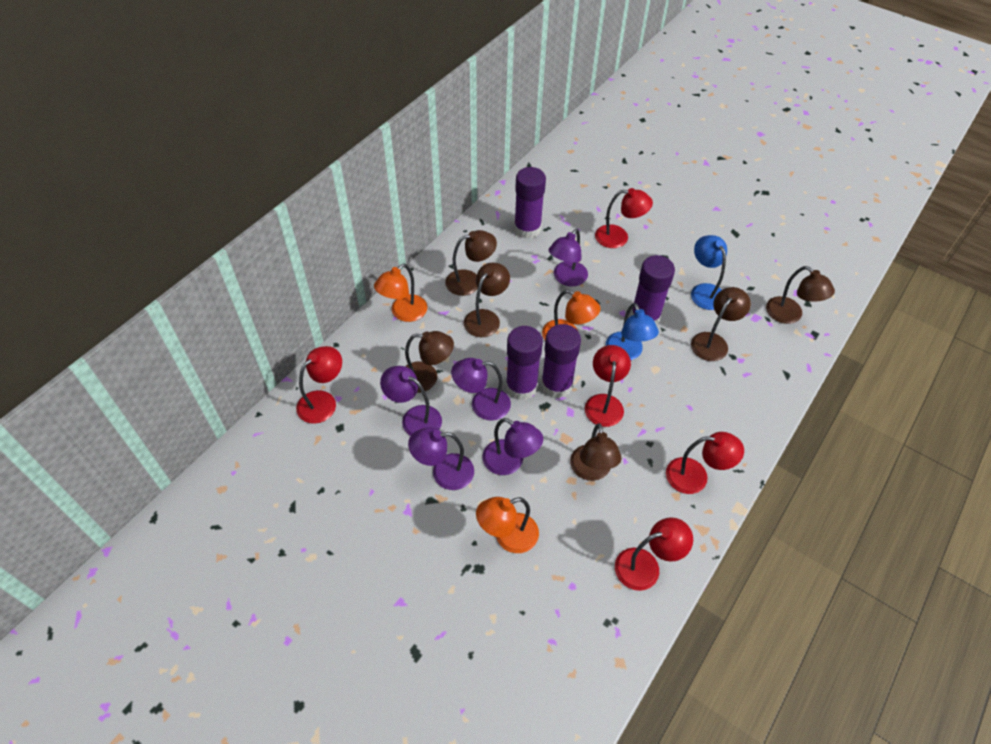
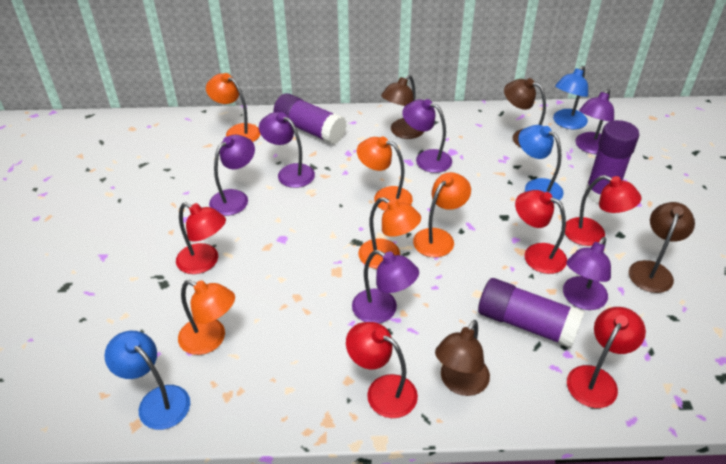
blue lamp: 2 -> 3
brown lamp: 6 -> 4
orange lamp: 3 -> 5
purple glue stick: 4 -> 3
purple lamp: 5 -> 6

